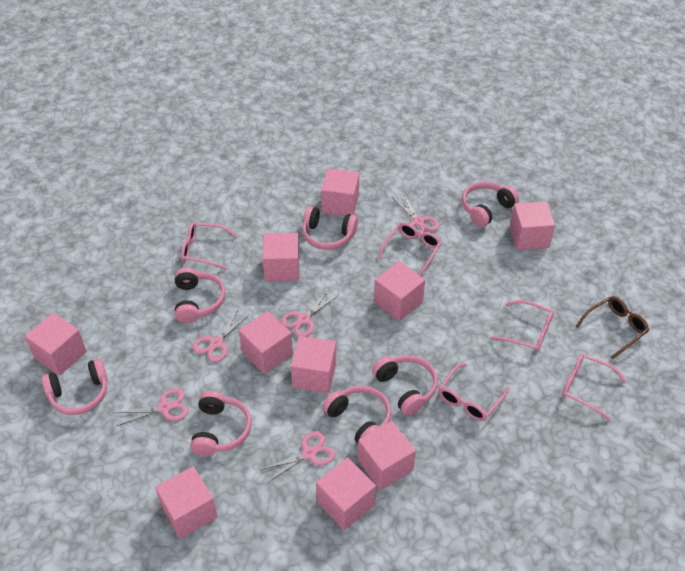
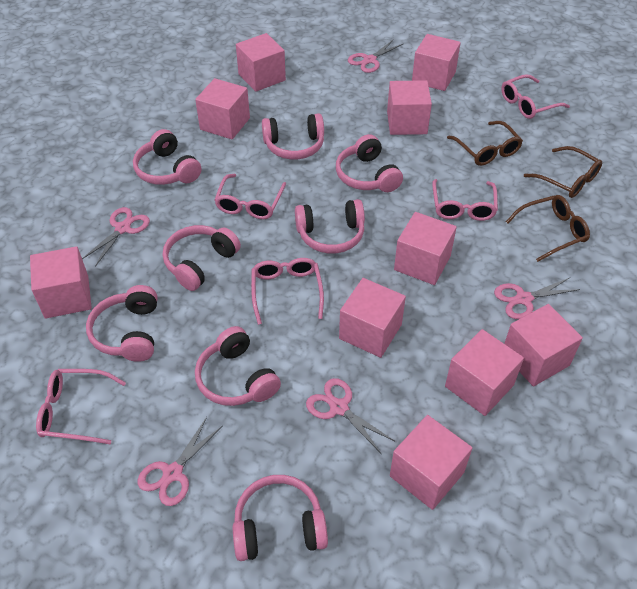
brown glasses: 1 -> 3
pink headphones: 7 -> 8

